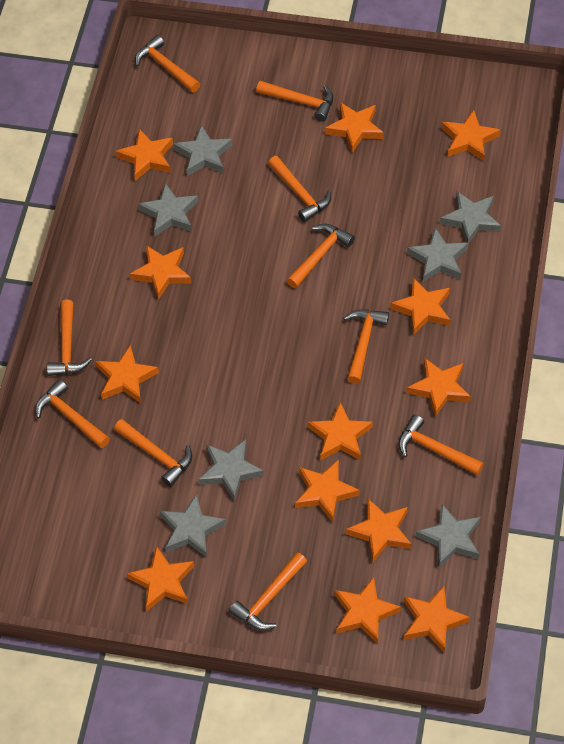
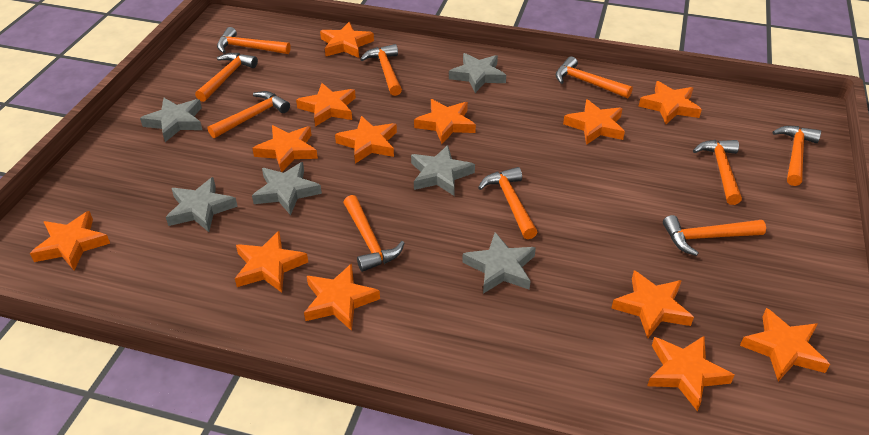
grey star: 7 -> 6

